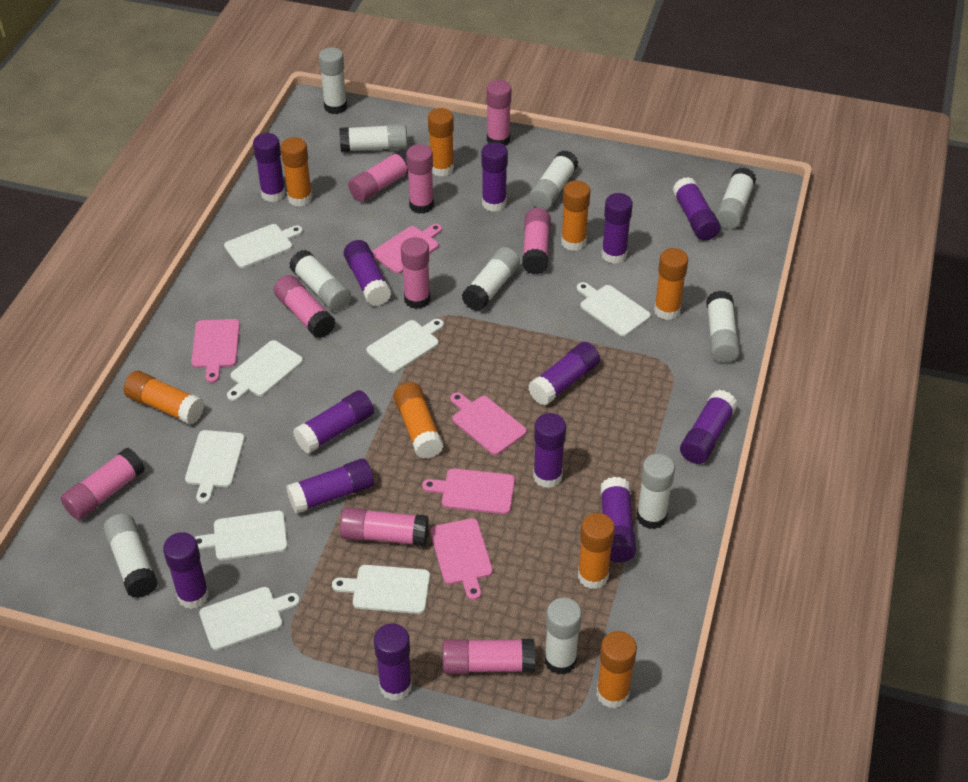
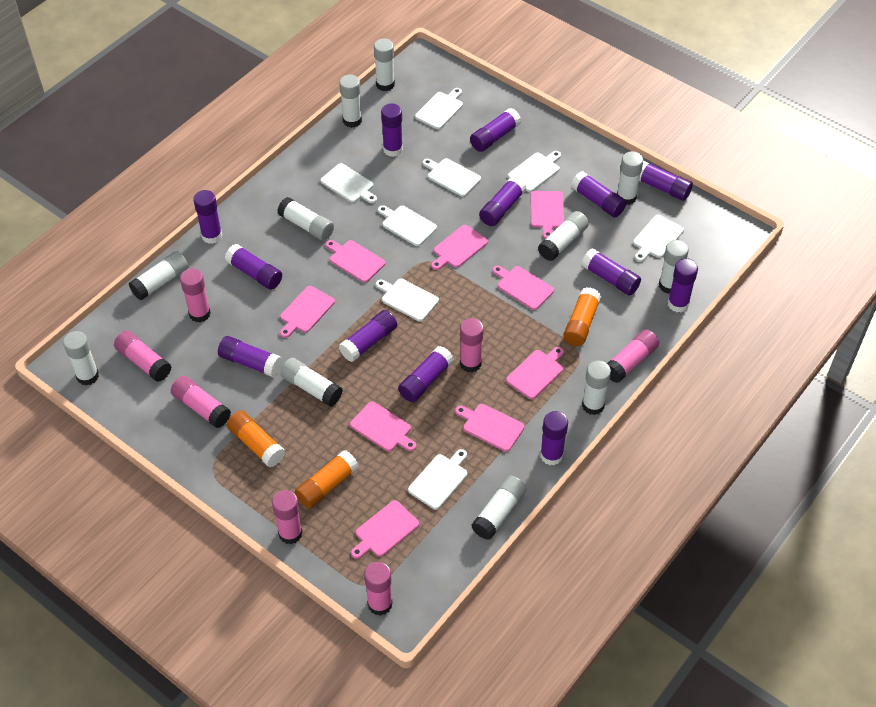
orange glue stick: 8 -> 3
pink cutting board: 5 -> 9
pink glue stick: 9 -> 7
white glue stick: 10 -> 11

